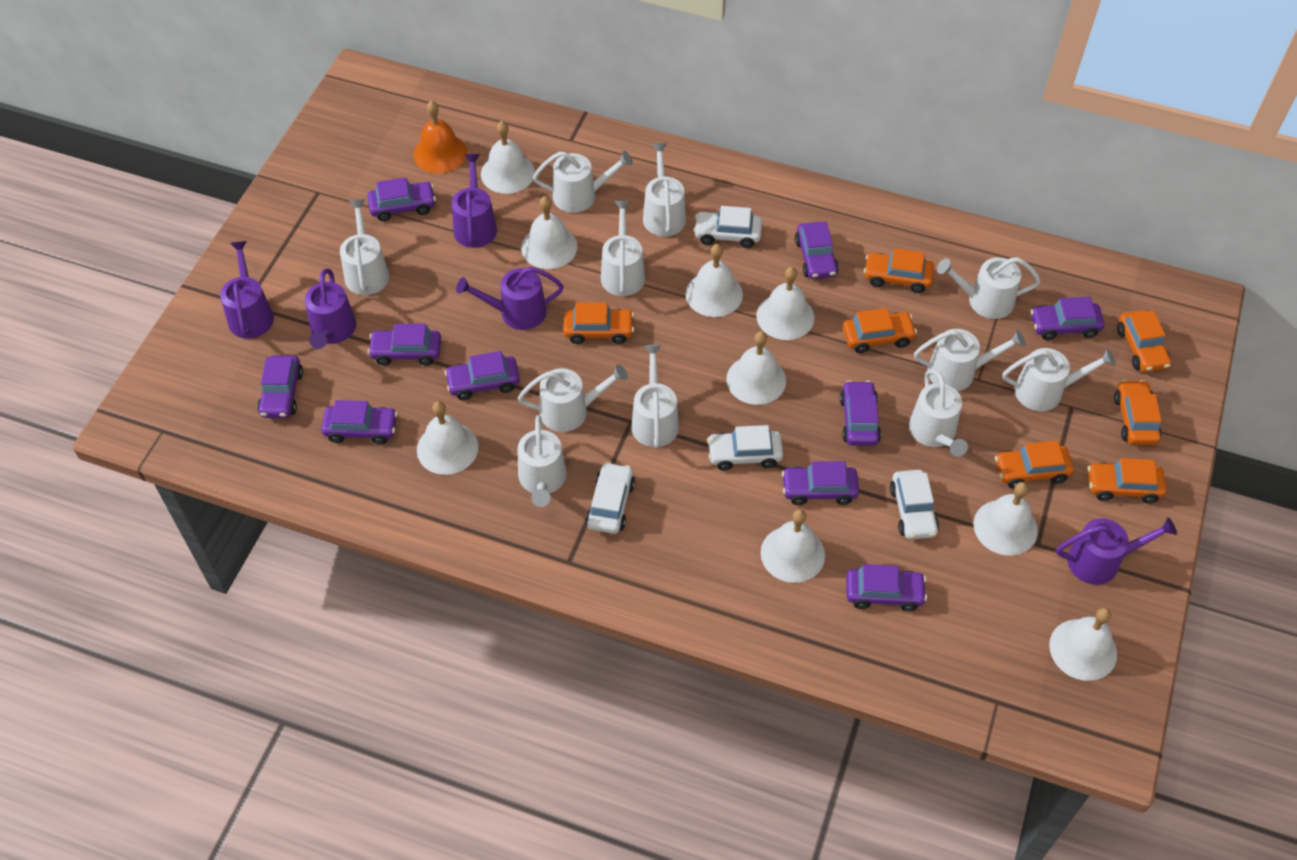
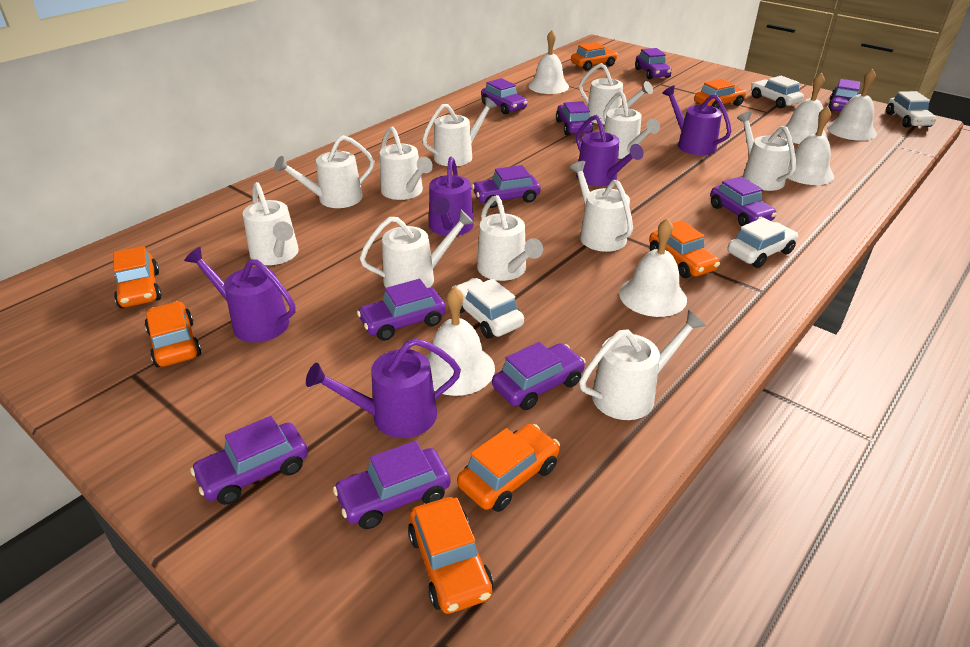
orange bell: 1 -> 0
white bell: 9 -> 6

